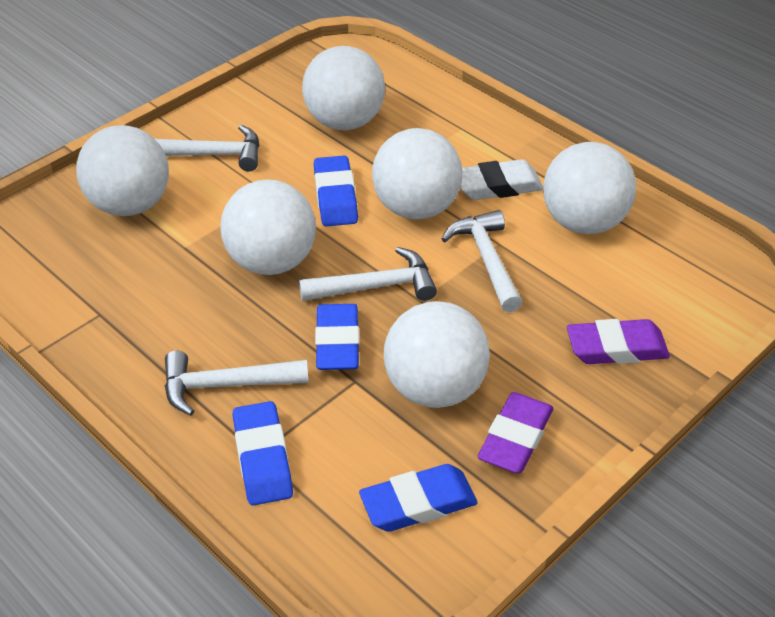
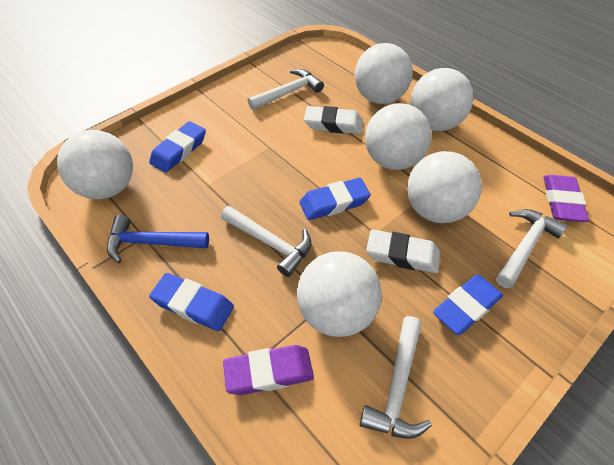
blue hammer: 0 -> 1
white eraser: 1 -> 2

